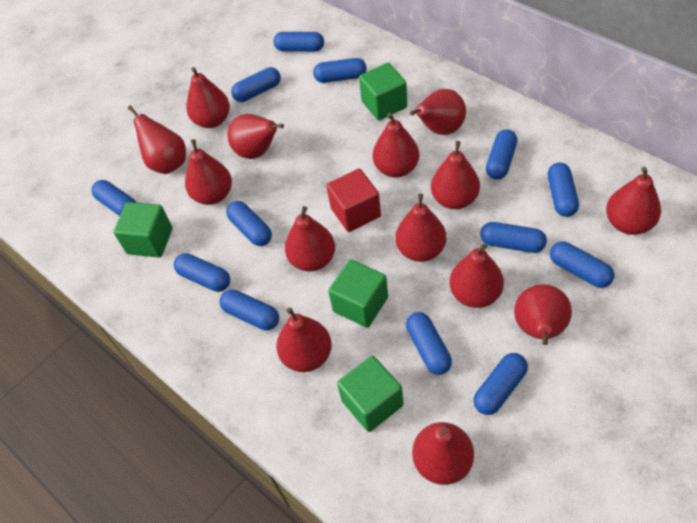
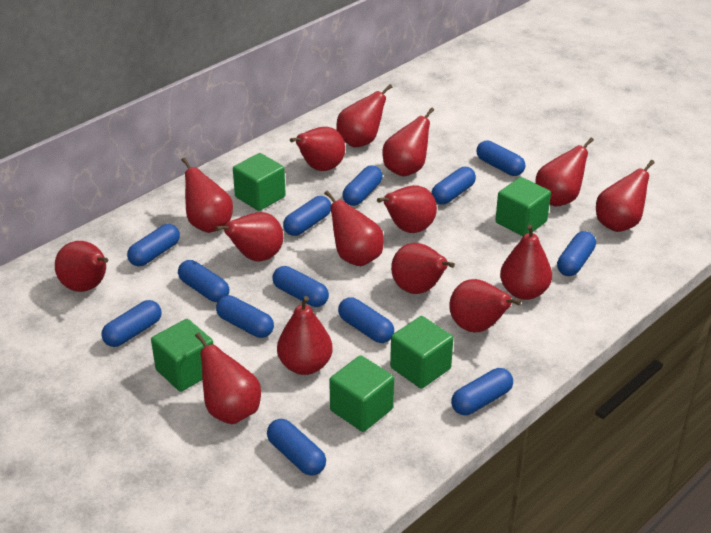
green cube: 4 -> 5
red cube: 1 -> 0
red pear: 14 -> 15

